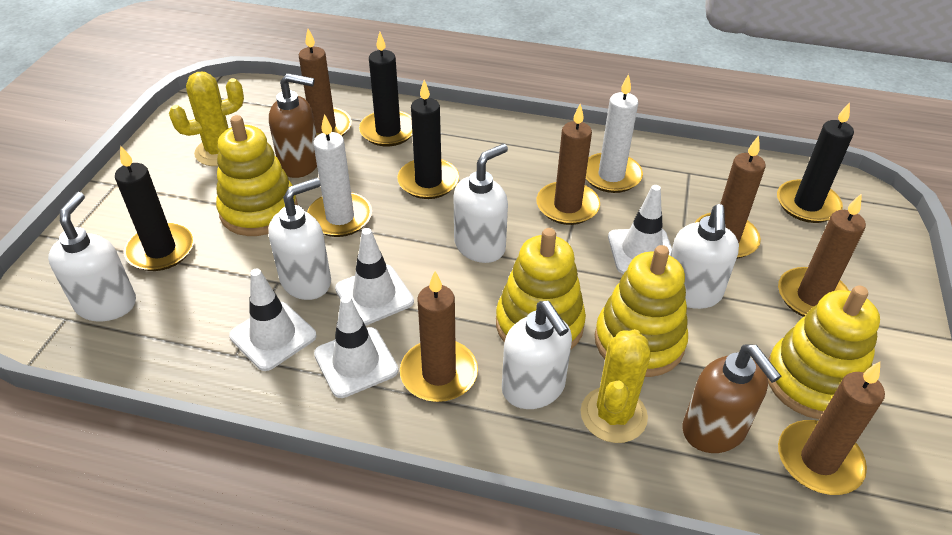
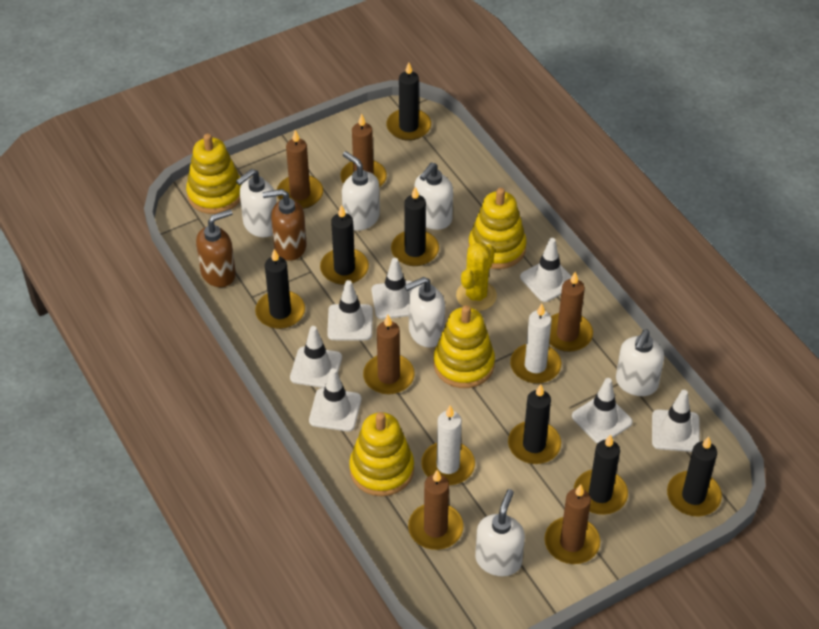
black candle: 4 -> 7
white soap dispenser: 5 -> 6
white traffic cone: 4 -> 7
yellow cactus: 2 -> 1

